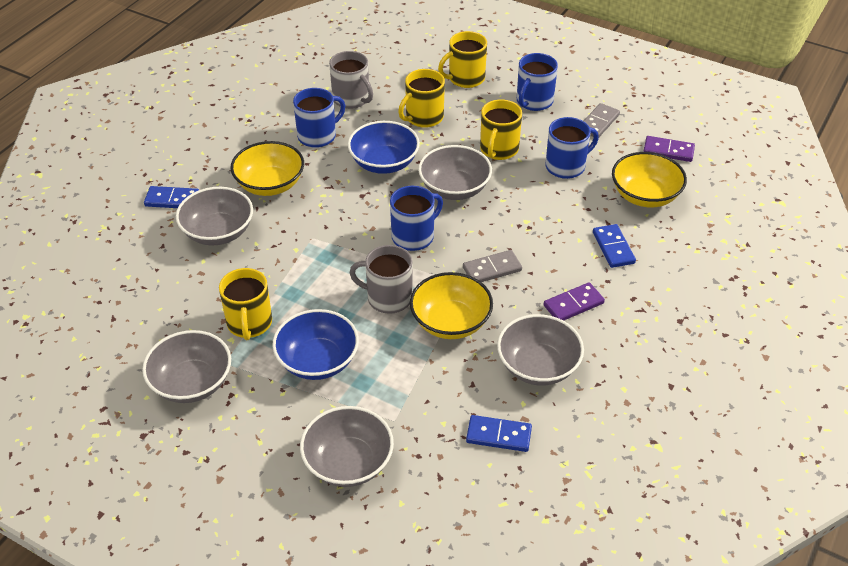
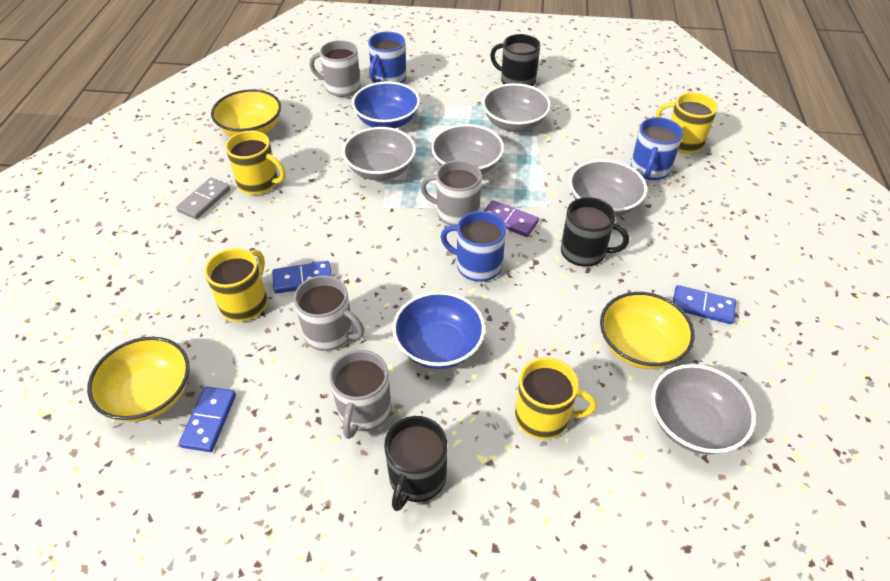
black mug: 0 -> 3
blue mug: 4 -> 3
grey domino: 2 -> 1
grey mug: 2 -> 4
purple domino: 2 -> 1

